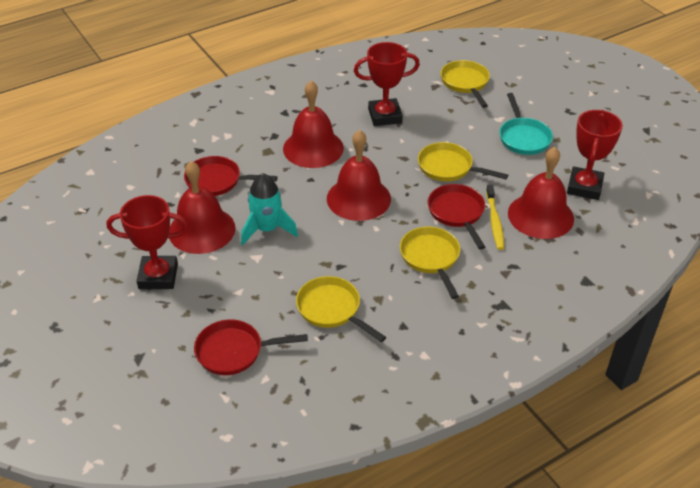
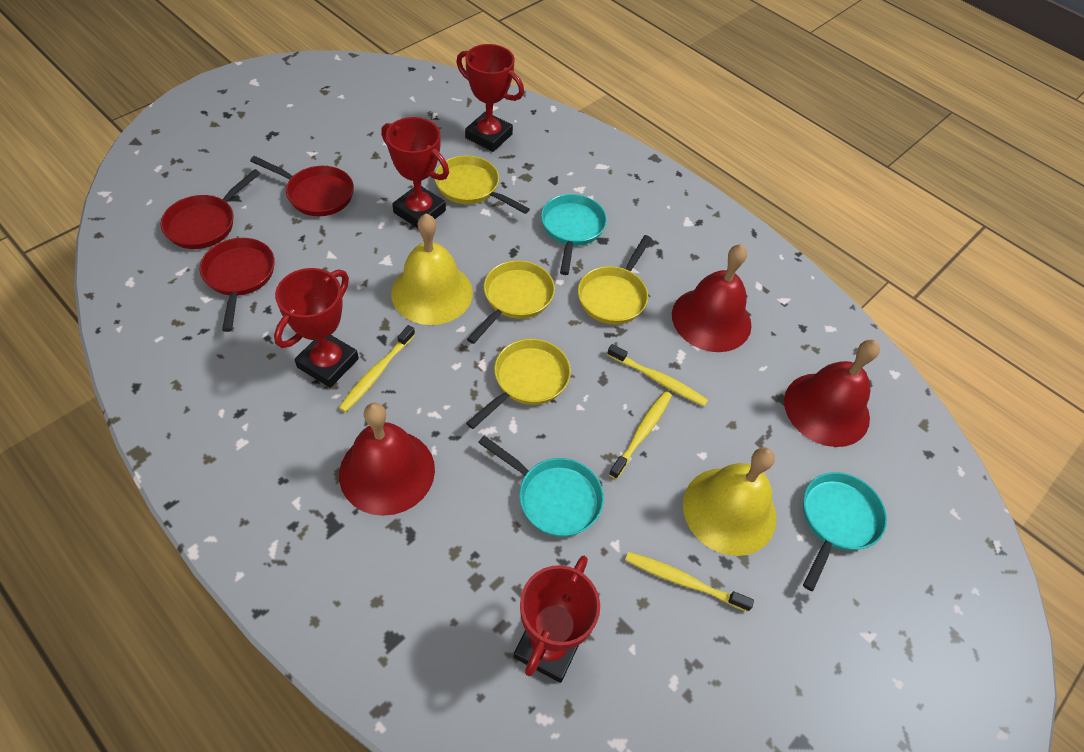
red bell: 4 -> 3
red trophy: 3 -> 4
turquoise pan: 1 -> 3
turquoise rocket: 1 -> 0
yellow bell: 0 -> 2
yellow toothbrush: 1 -> 4

